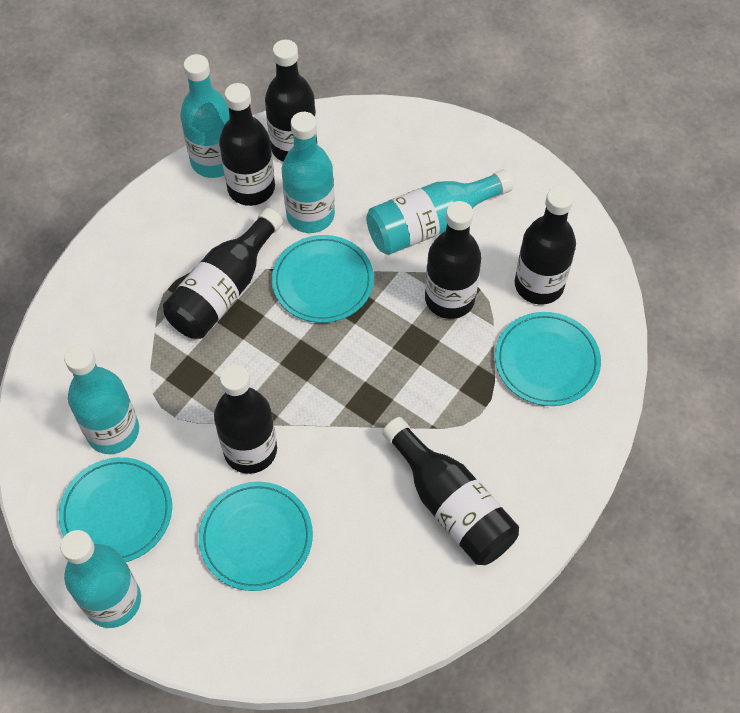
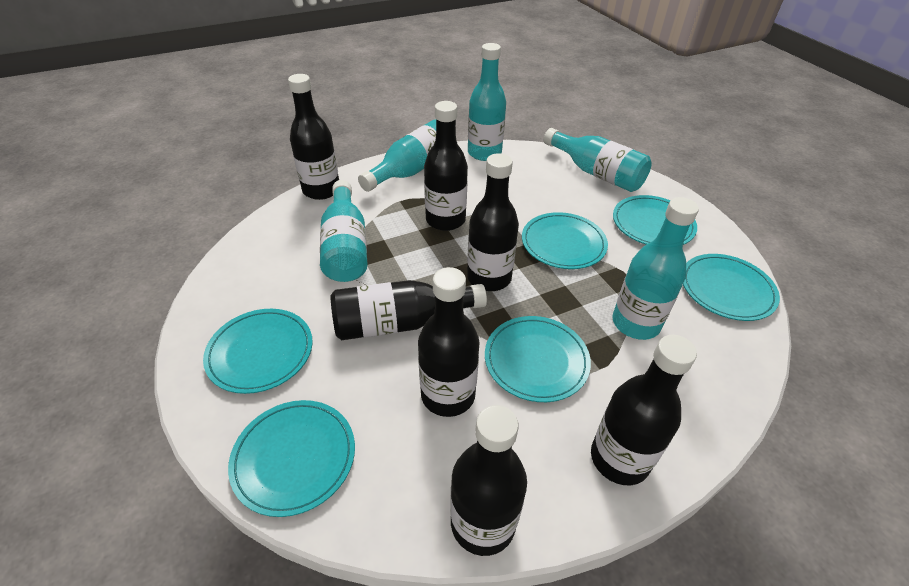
turquoise plate: 4 -> 6

